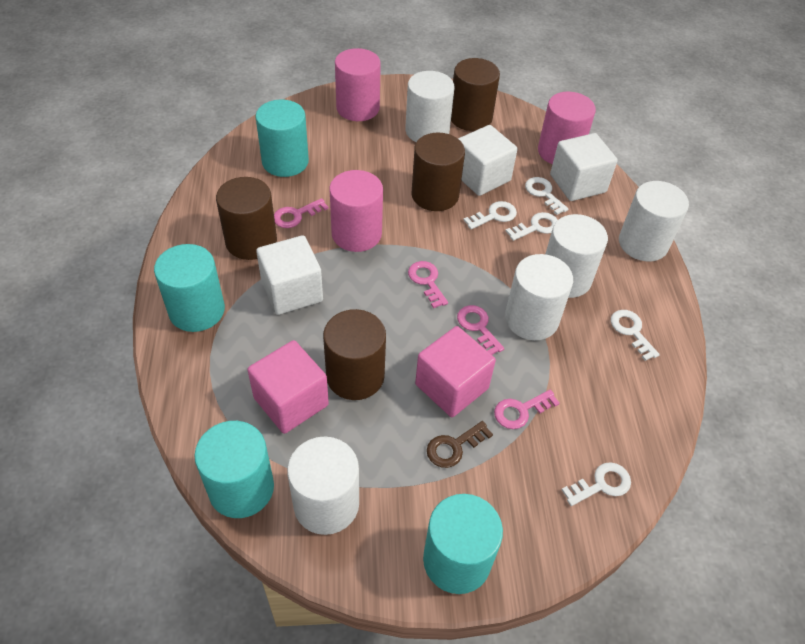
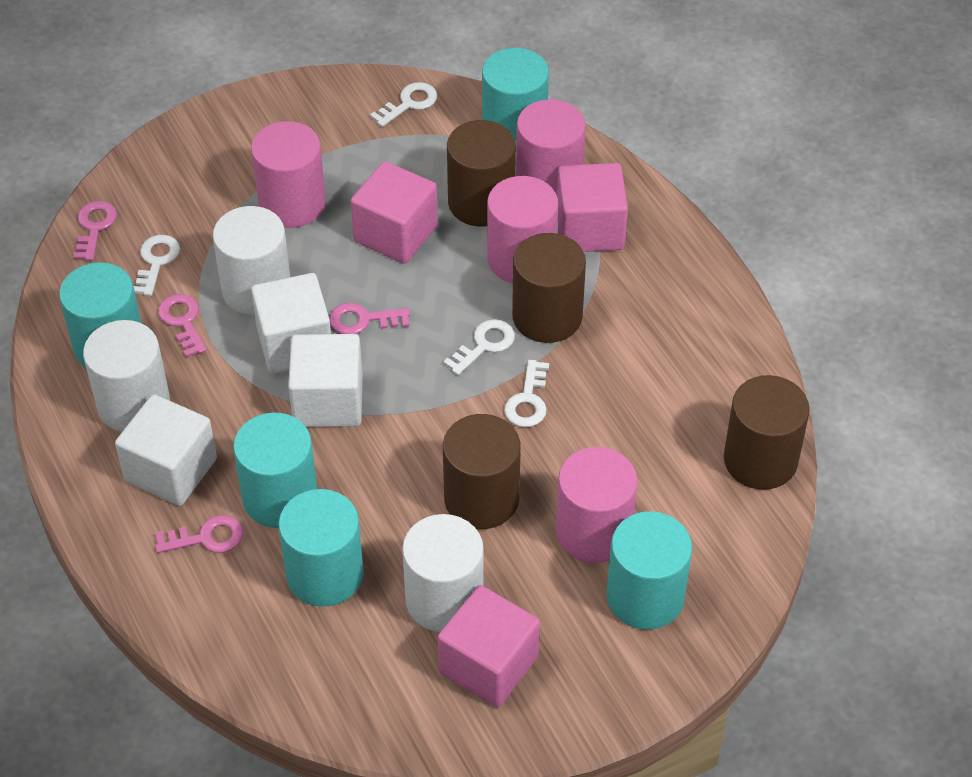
brown key: 1 -> 0
pink cube: 2 -> 3
pink cylinder: 3 -> 4
turquoise cylinder: 4 -> 5
white cylinder: 5 -> 3
white key: 5 -> 4

